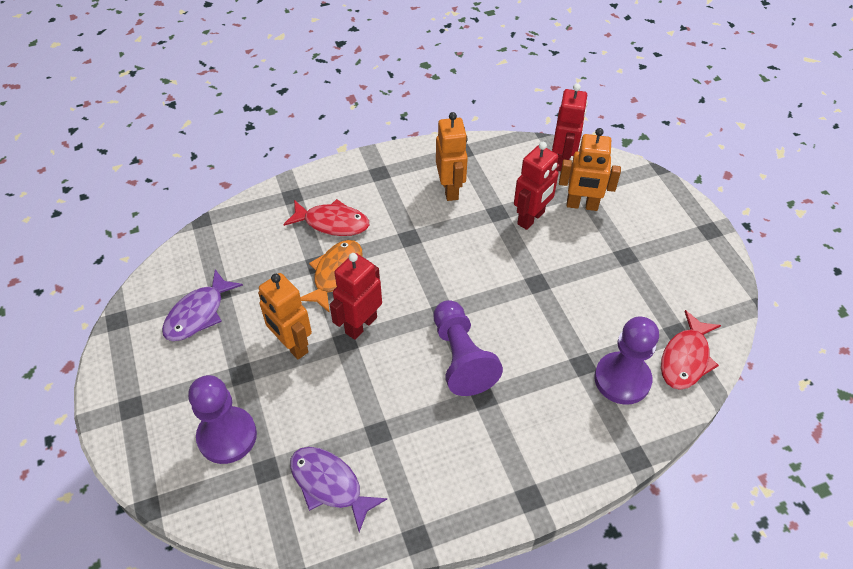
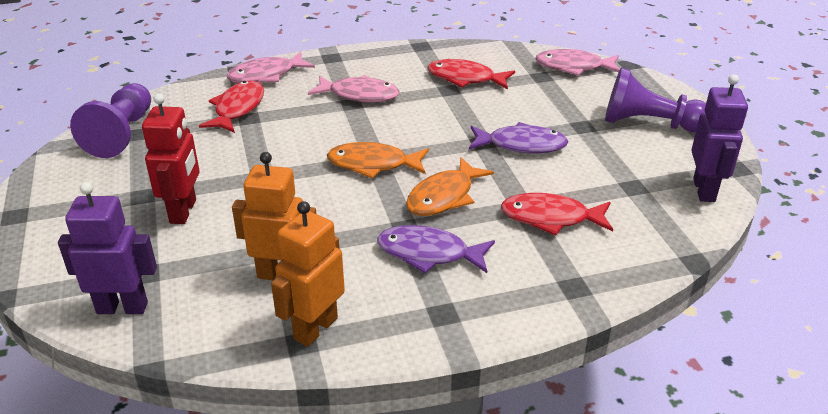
orange fish: 1 -> 2
orange robot: 3 -> 2
pink fish: 0 -> 3
purple pawn: 3 -> 2
purple robot: 0 -> 2
red fish: 2 -> 3
red robot: 3 -> 1

